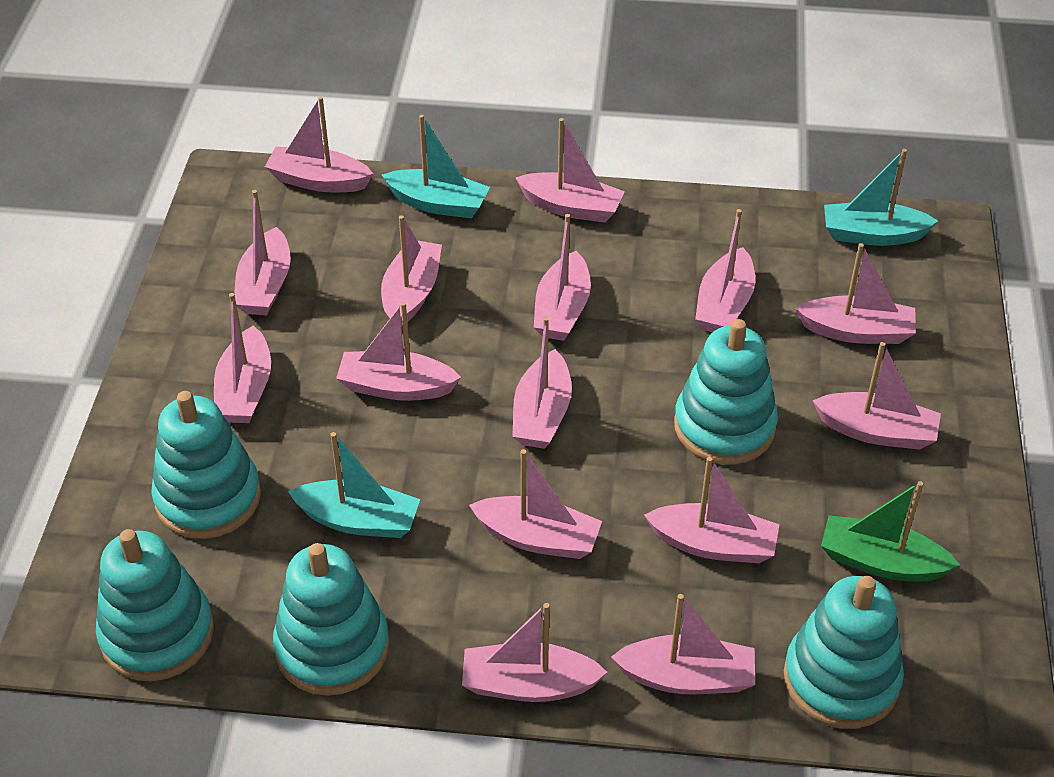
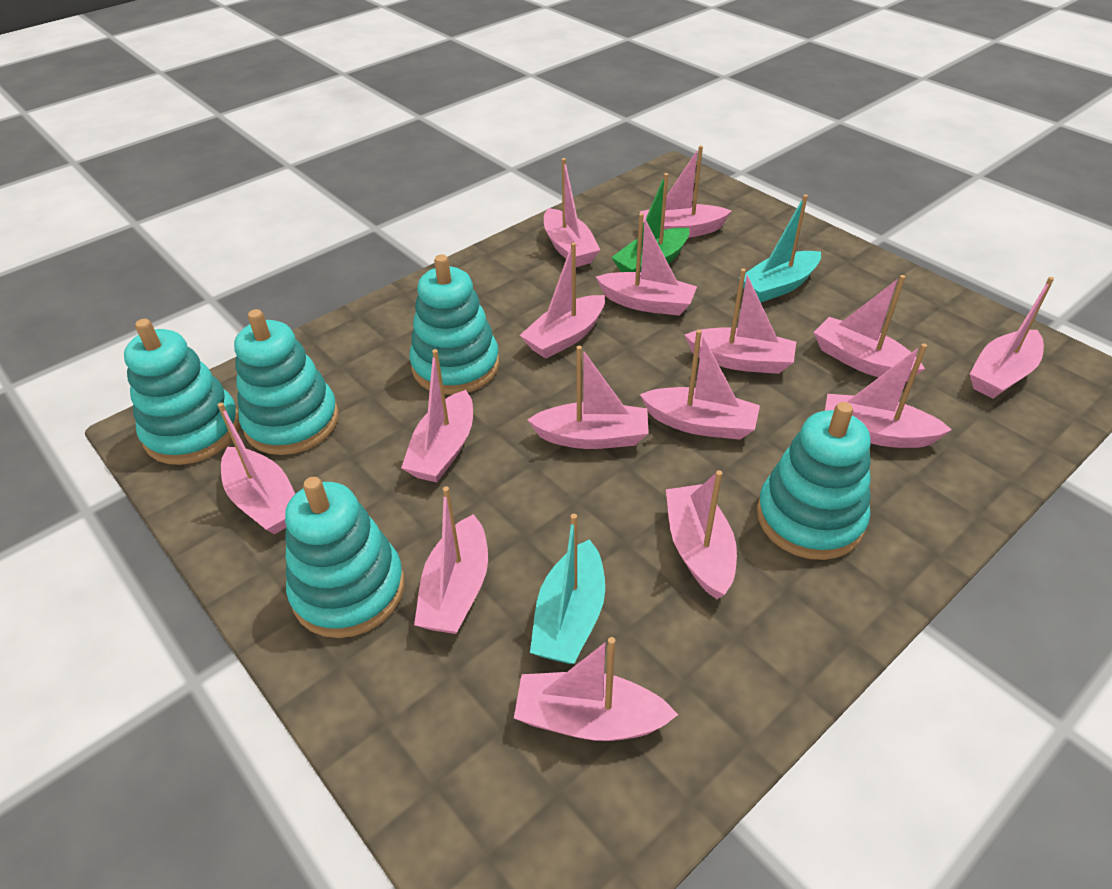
turquoise boat: 3 -> 2

